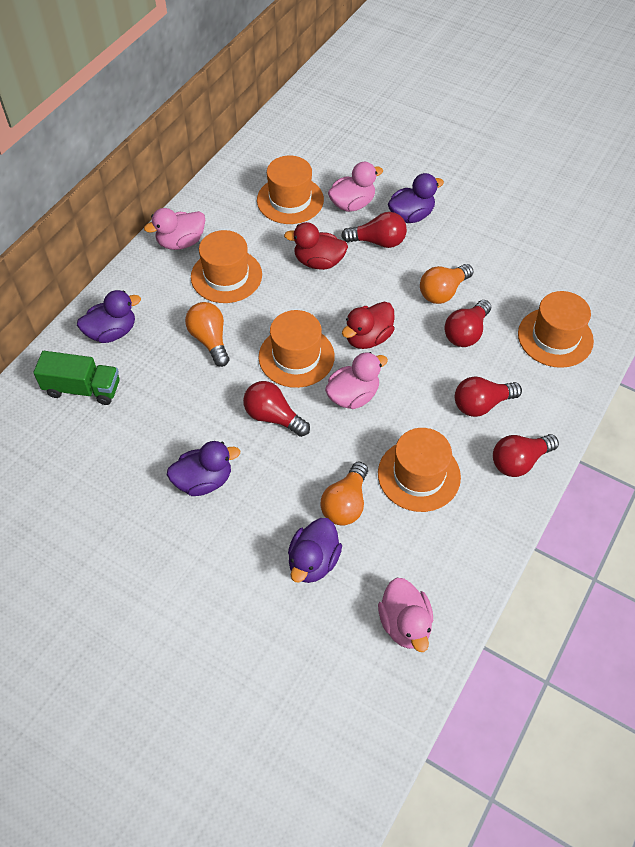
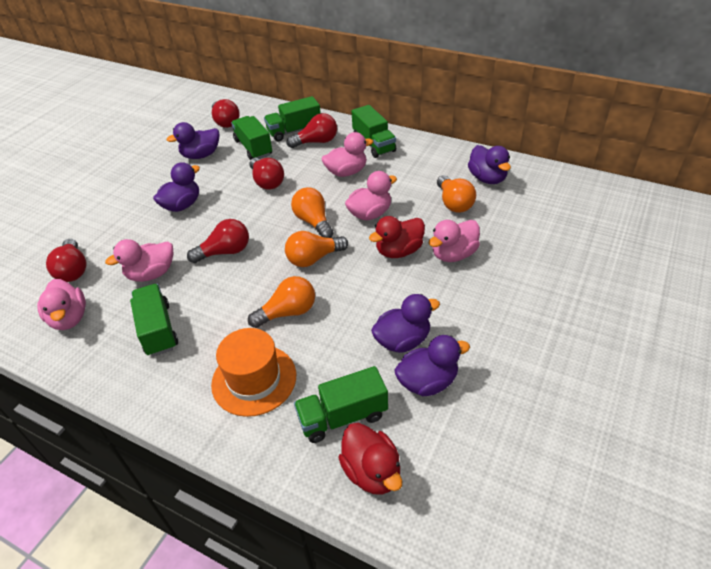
green truck: 1 -> 5
orange hat: 5 -> 1
orange light bulb: 3 -> 4
pink duck: 4 -> 5
purple duck: 4 -> 5

